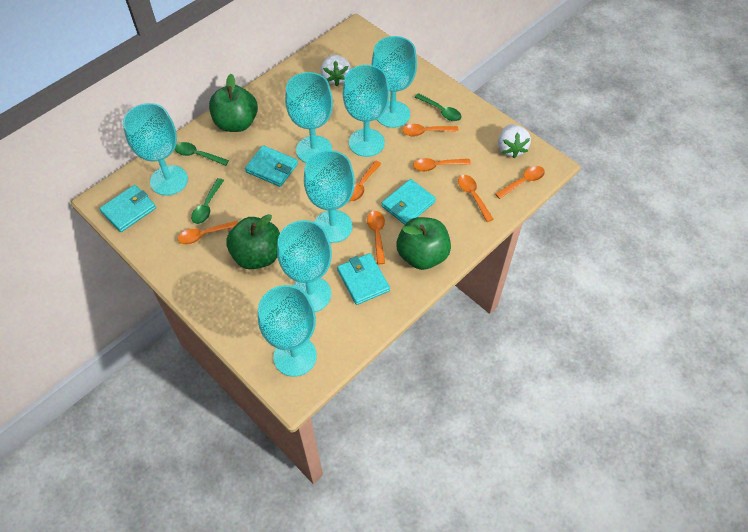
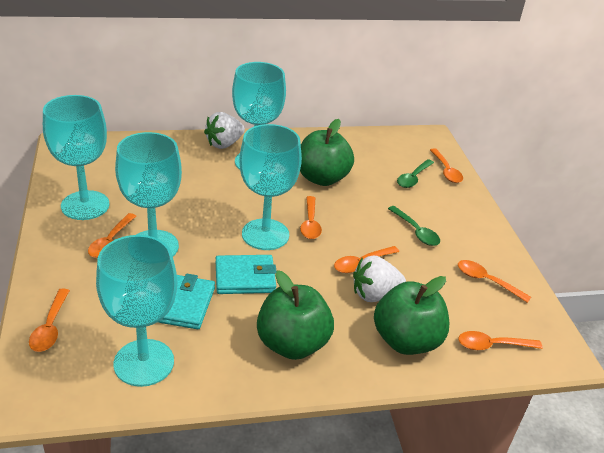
green spoon: 3 -> 2
turquoise goblet: 7 -> 5
turquoise wallet: 4 -> 2

